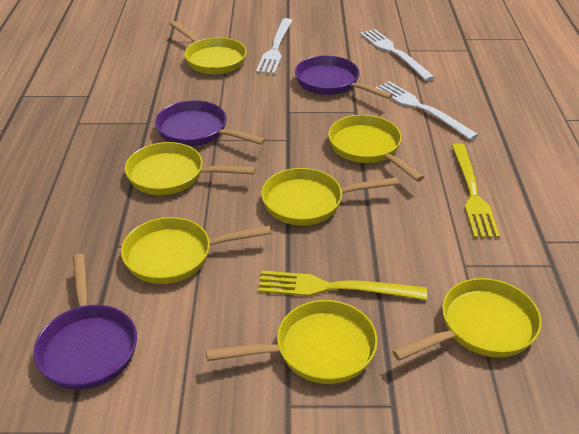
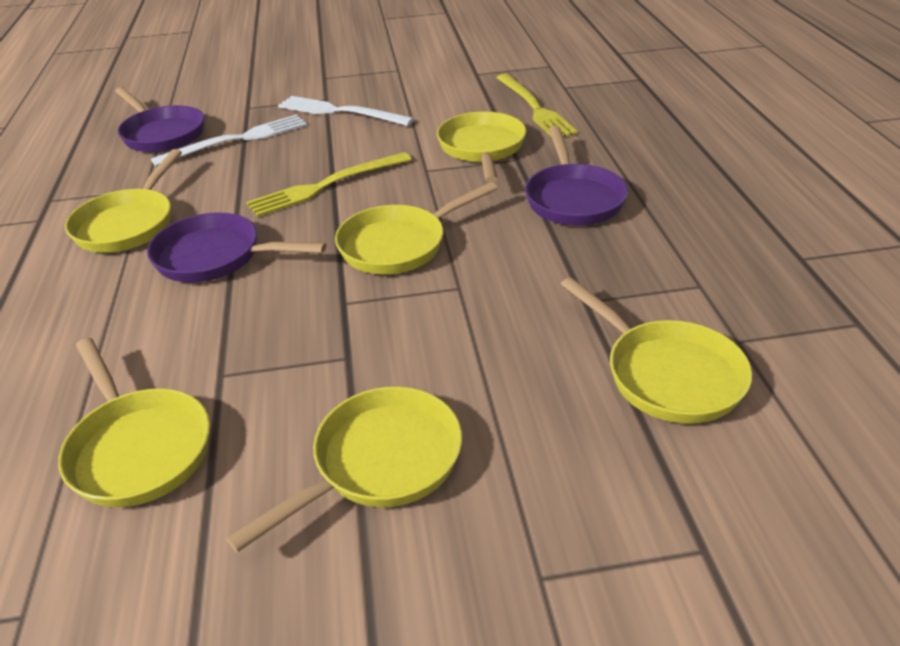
white fork: 3 -> 2
yellow pan: 7 -> 6

